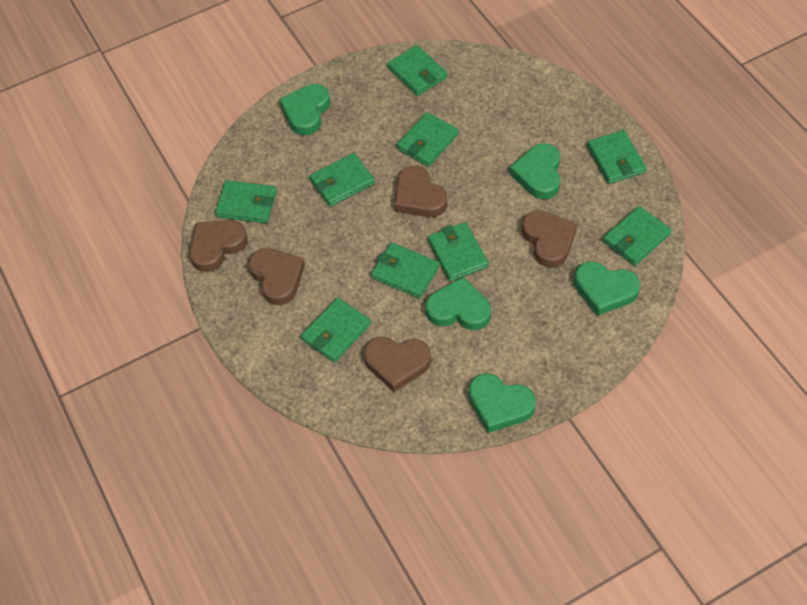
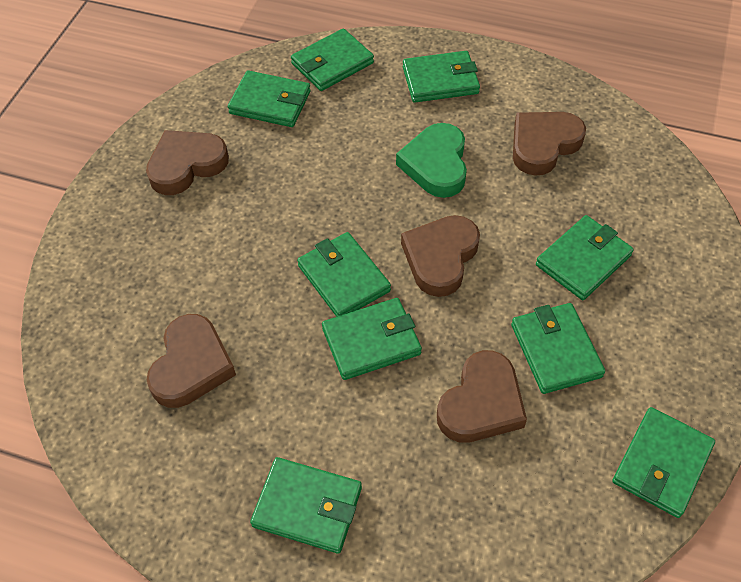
green heart: 5 -> 1

